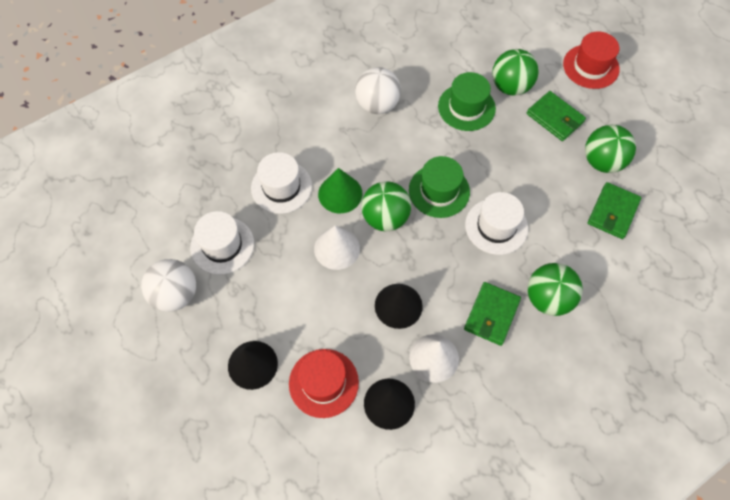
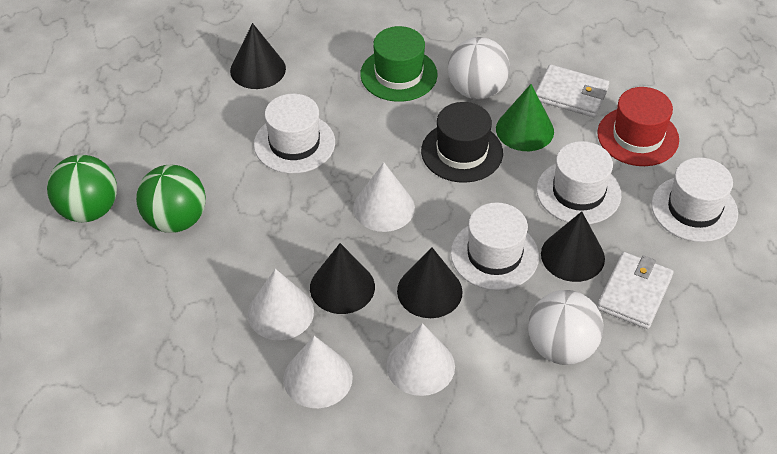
black cone: 3 -> 4
black hat: 0 -> 1
green ball: 4 -> 2
green hat: 2 -> 1
green wallet: 3 -> 0
red hat: 2 -> 1
white cone: 2 -> 4
white hat: 3 -> 4
white wallet: 0 -> 2

